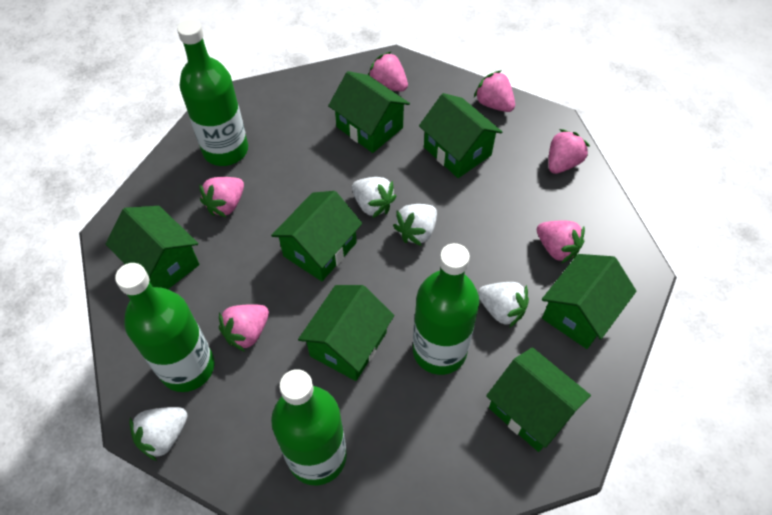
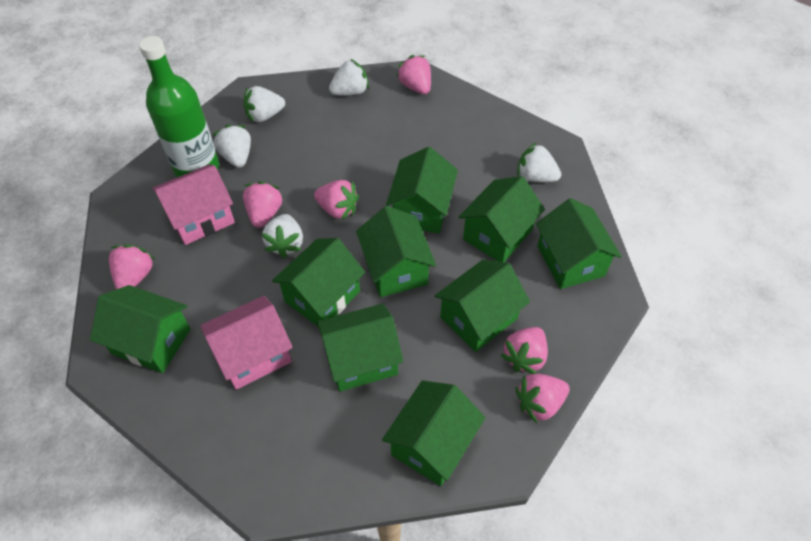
green bottle: 4 -> 1
green house: 7 -> 9
pink house: 0 -> 2
white strawberry: 4 -> 5

